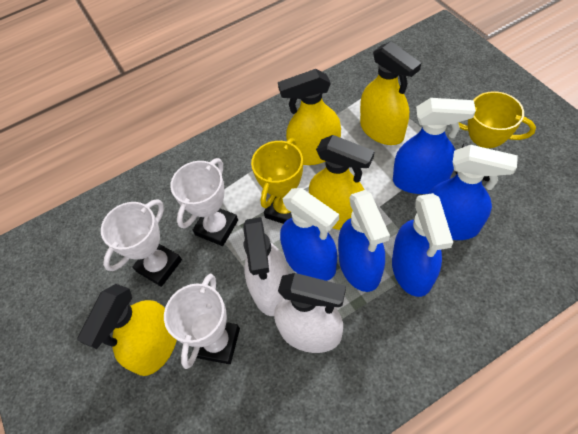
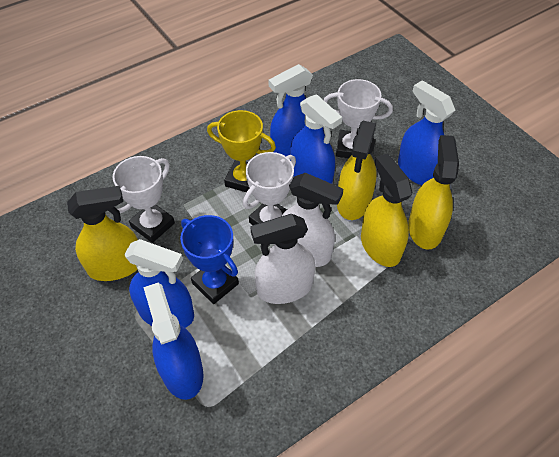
blue trophy: 0 -> 1
yellow trophy: 2 -> 1

